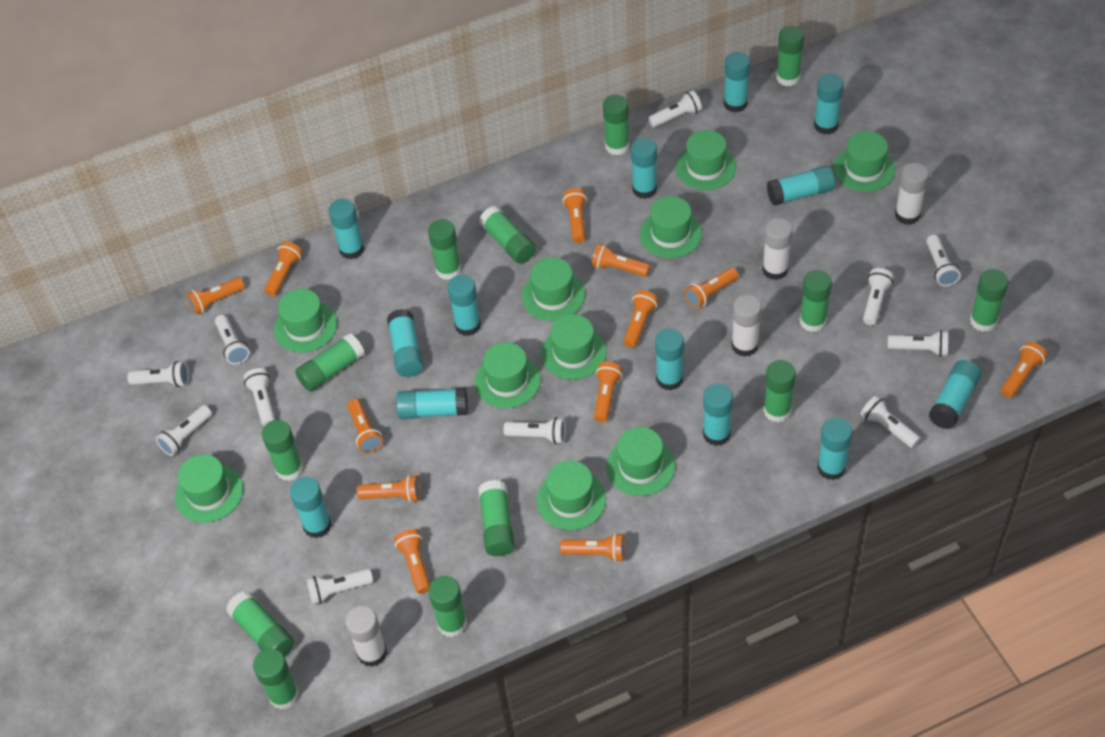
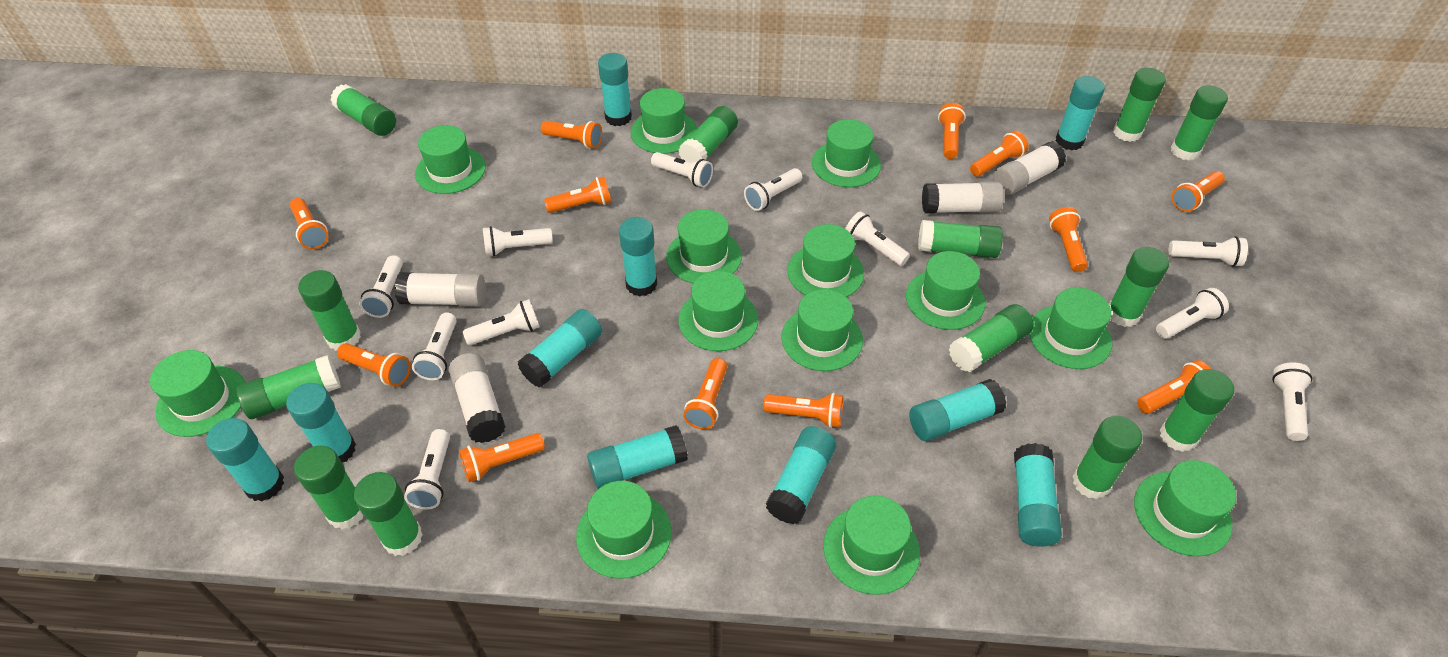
green hat: 10 -> 13
turquoise glue stick: 13 -> 10

